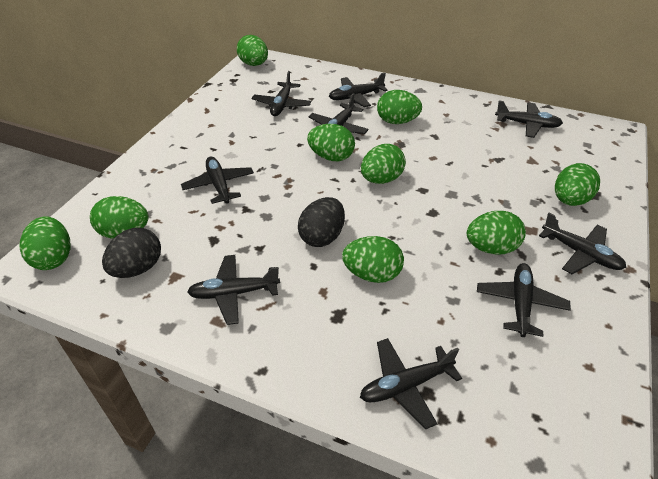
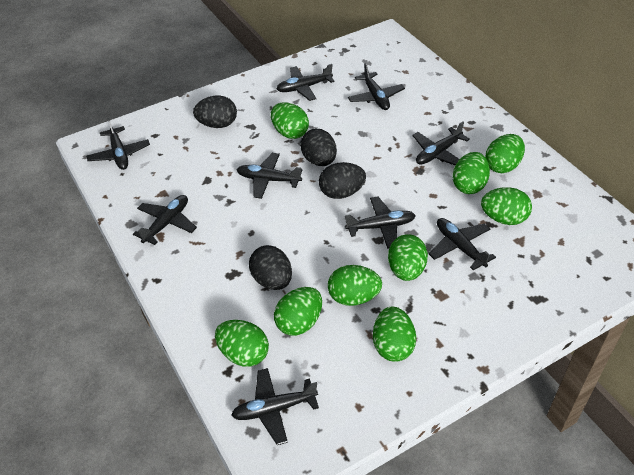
black egg: 2 -> 4

